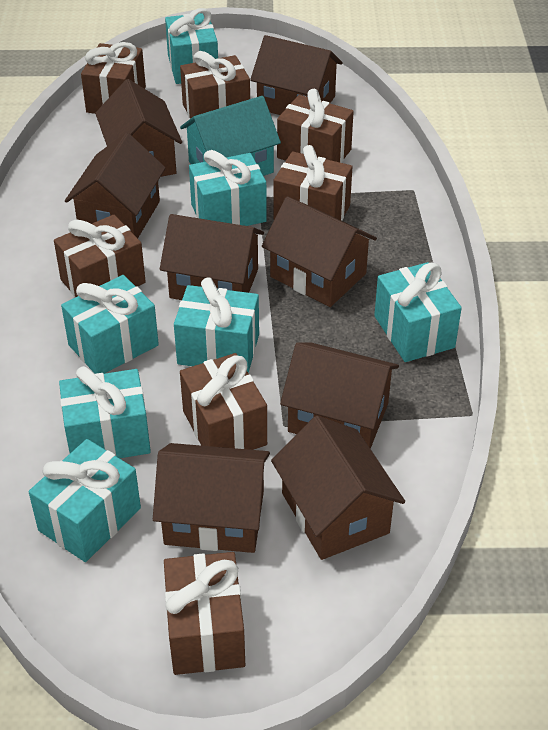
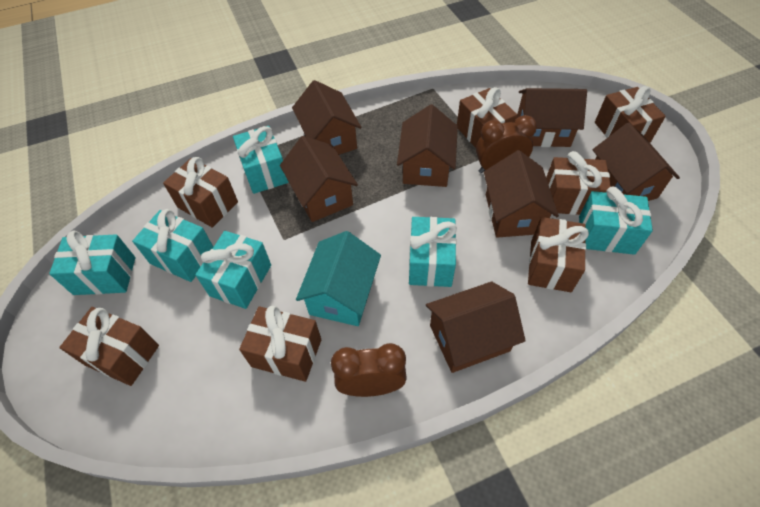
brown clock: 0 -> 2
brown house: 8 -> 7
turquoise gift: 7 -> 6

